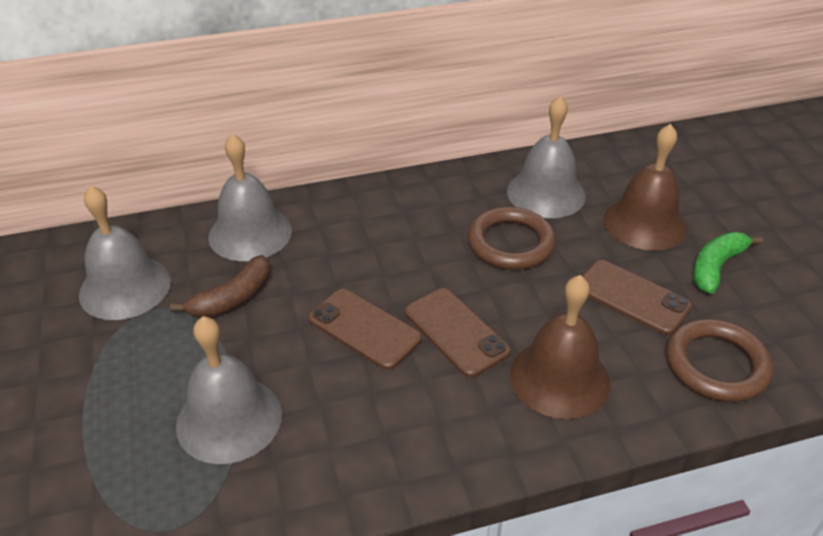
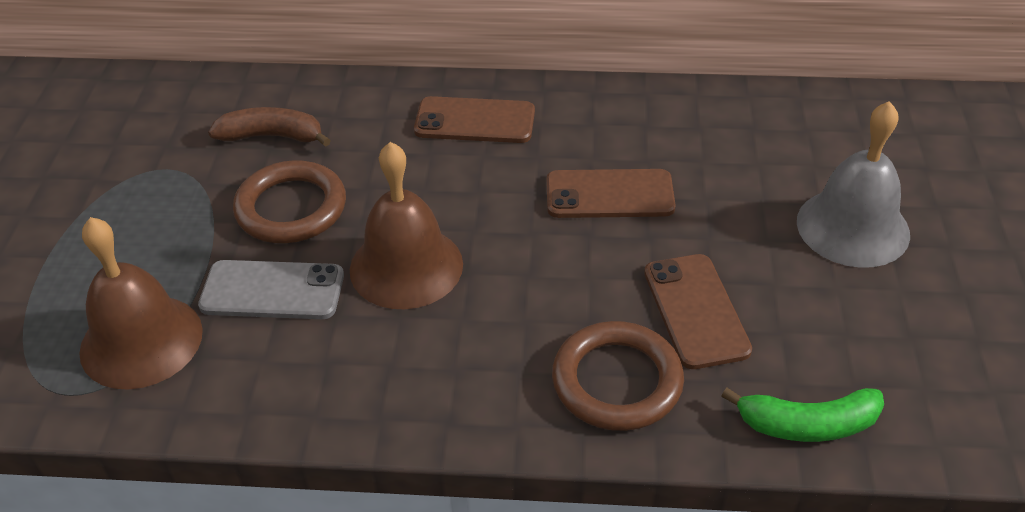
grey bell: 4 -> 1
grey phone: 0 -> 1

